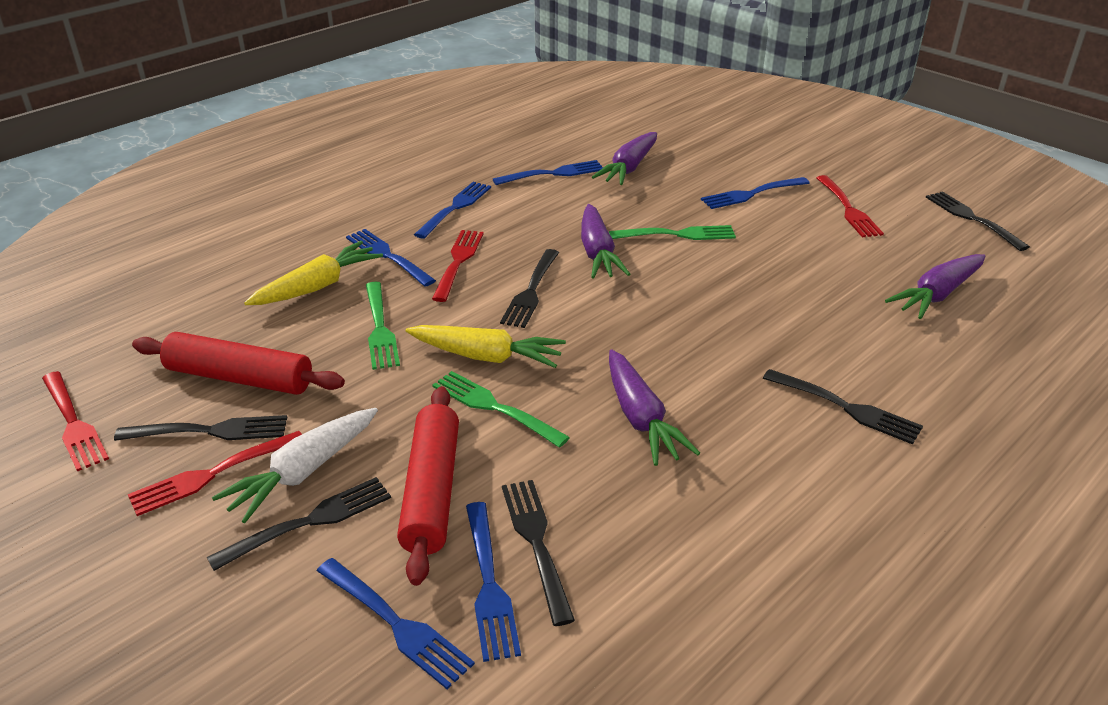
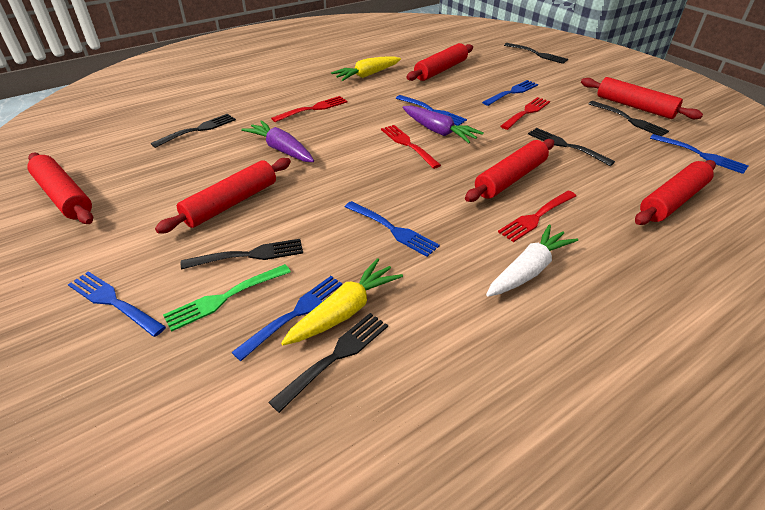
green fork: 3 -> 1
purple carrot: 4 -> 2
red rolling pin: 2 -> 6

